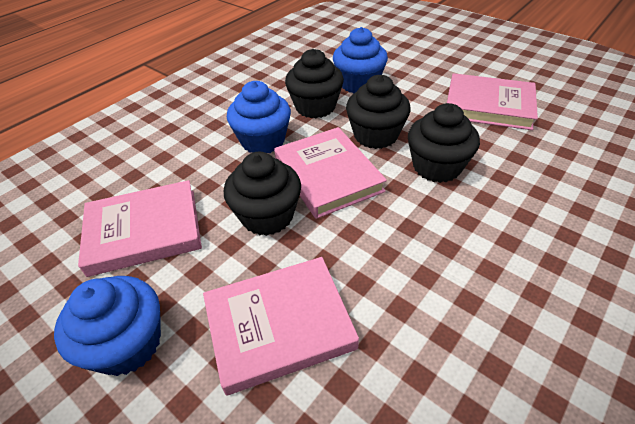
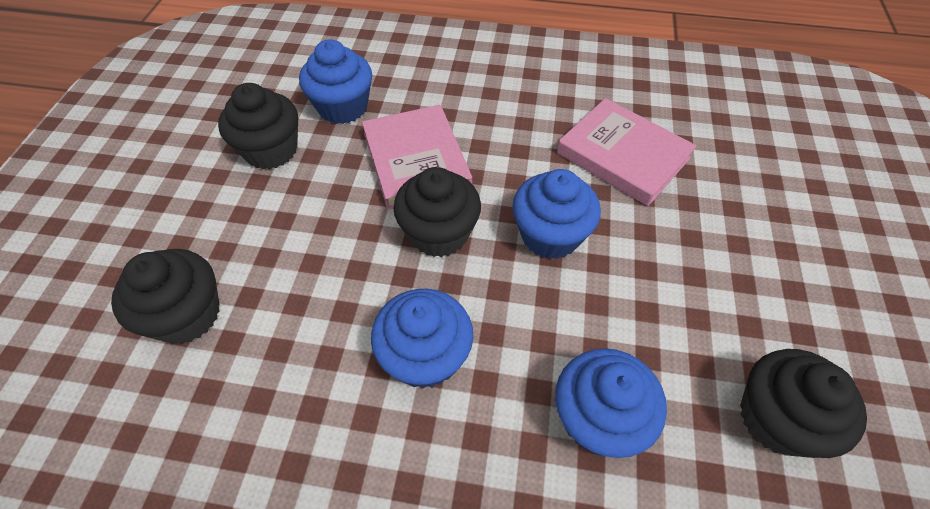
blue cupcake: 3 -> 4
pink book: 4 -> 2

